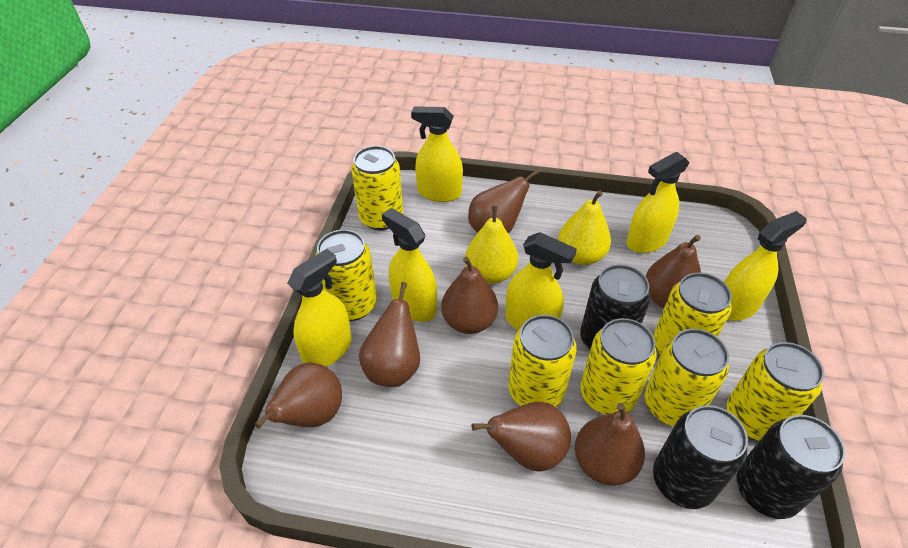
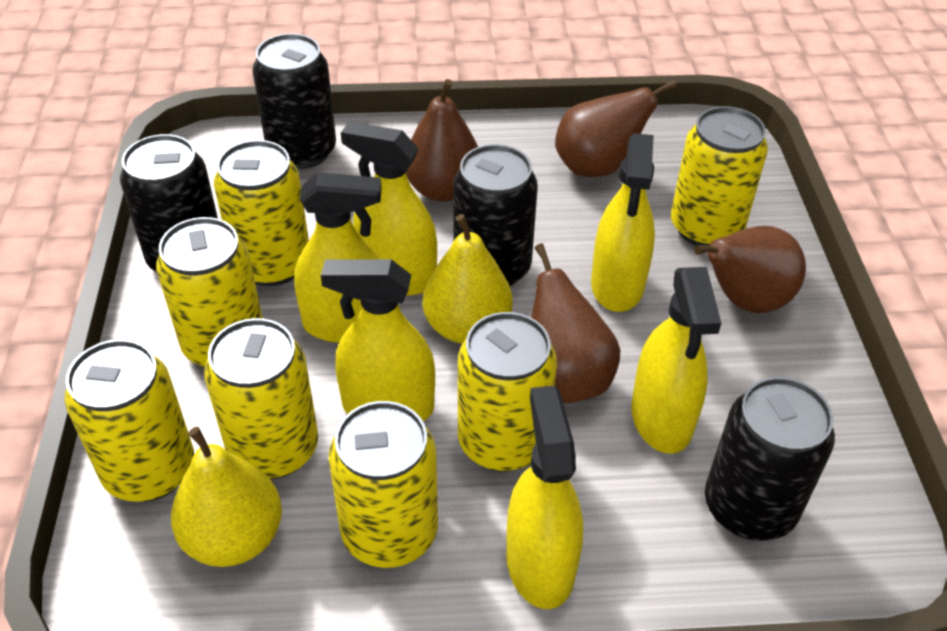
black can: 3 -> 4
brown pear: 7 -> 4

